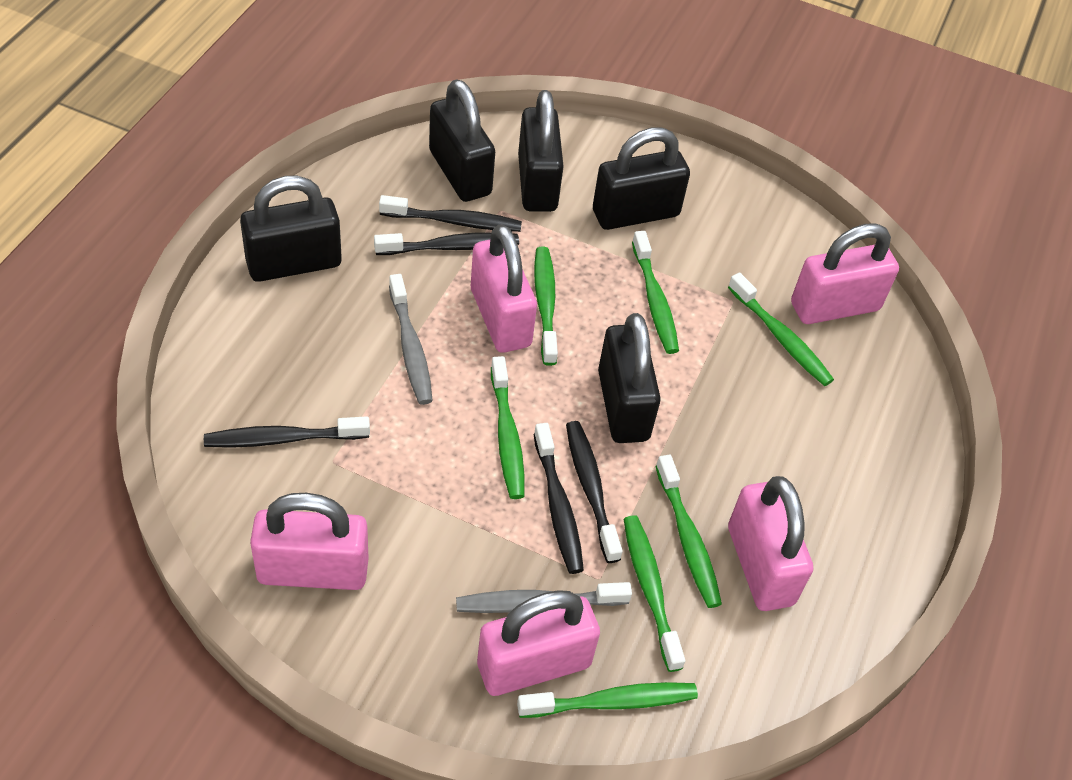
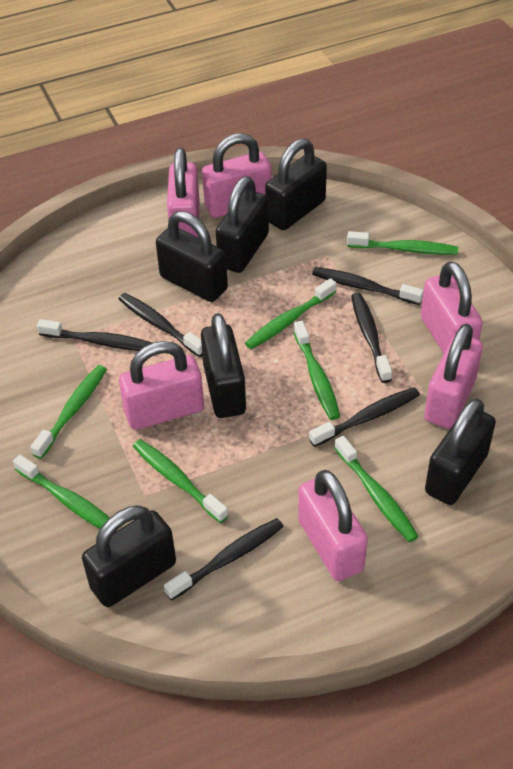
black padlock: 5 -> 6
black toothbrush: 5 -> 6
grey toothbrush: 2 -> 0
pink padlock: 5 -> 6

